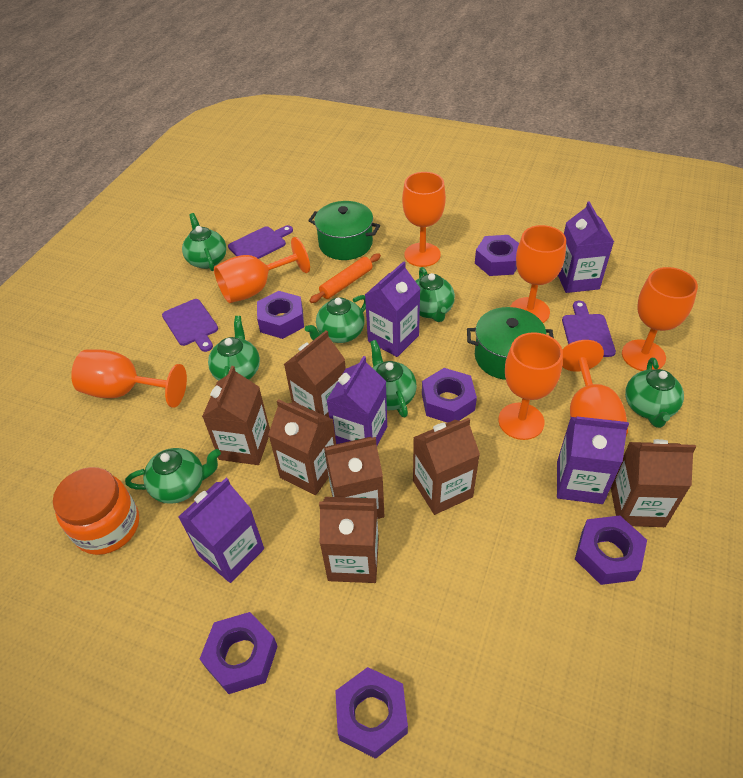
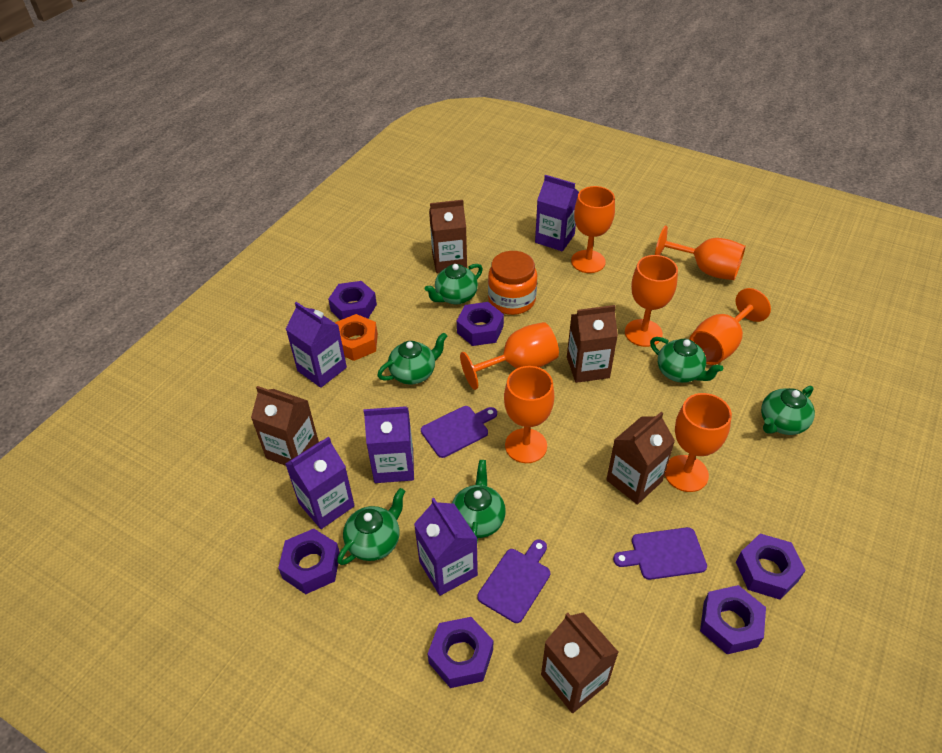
brown carton: 7 -> 5
green pot: 2 -> 0
green teapot: 7 -> 6
orange nut: 0 -> 1
orange rolling pin: 1 -> 0

